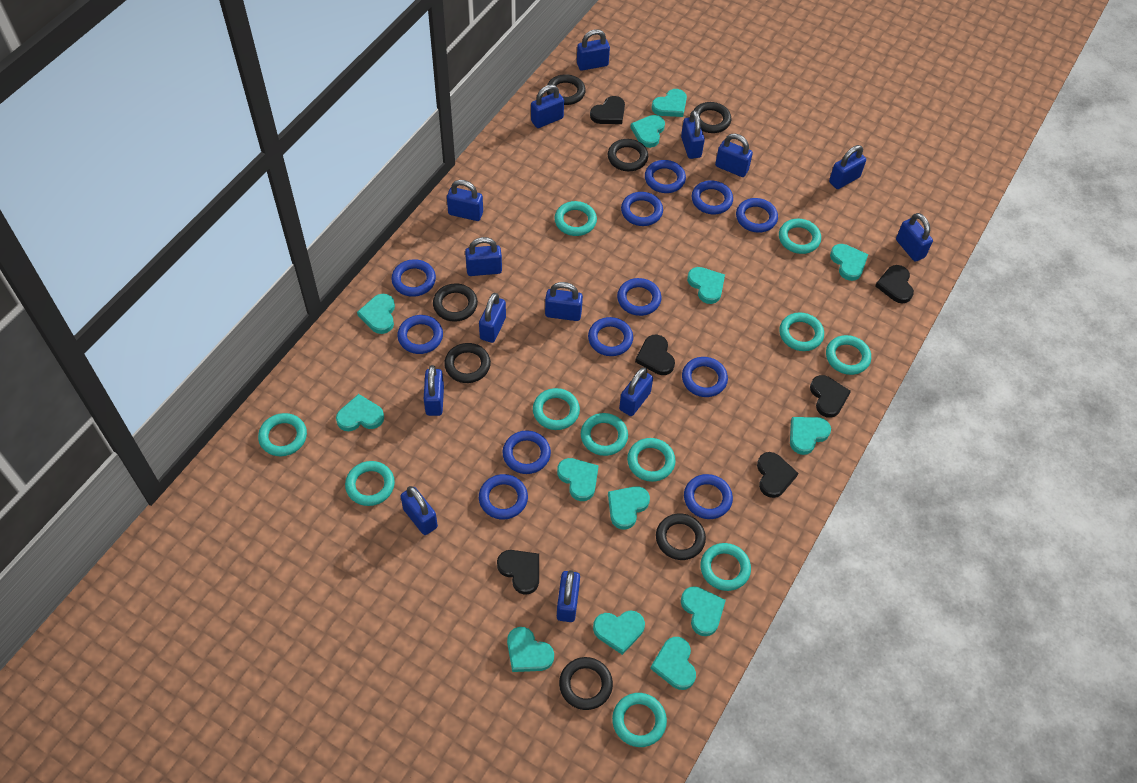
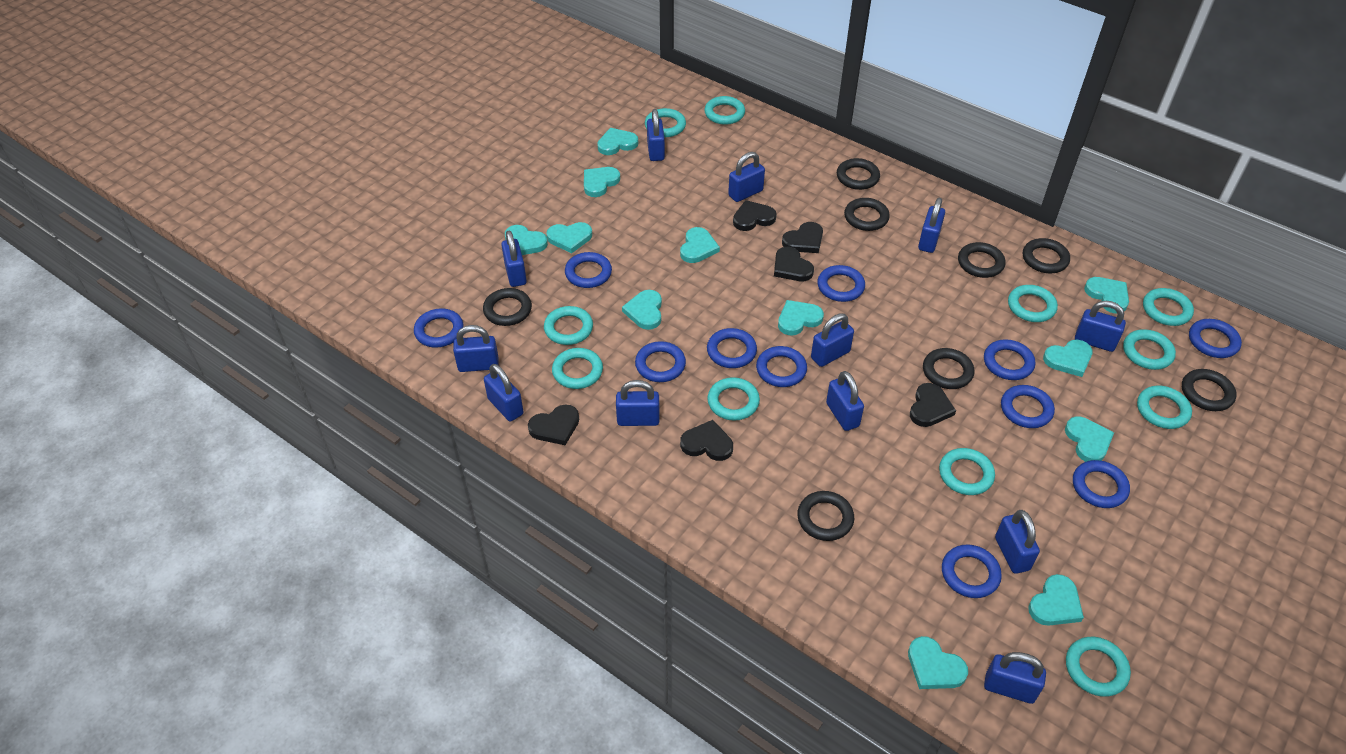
black ring: 7 -> 8
blue padlock: 14 -> 12
blue ring: 12 -> 11
turquoise heart: 13 -> 12

